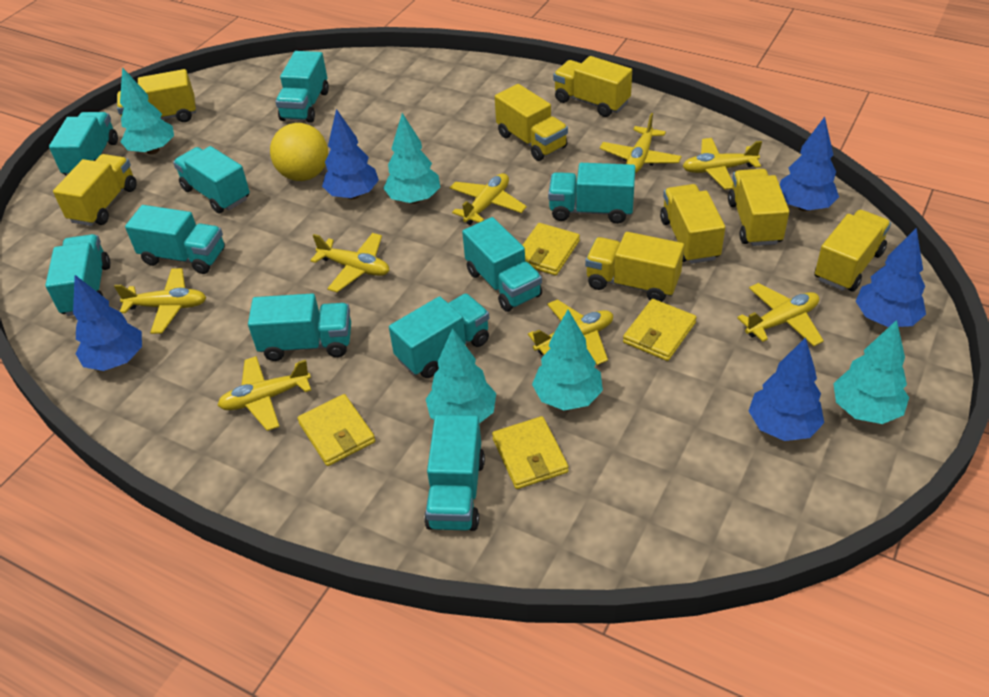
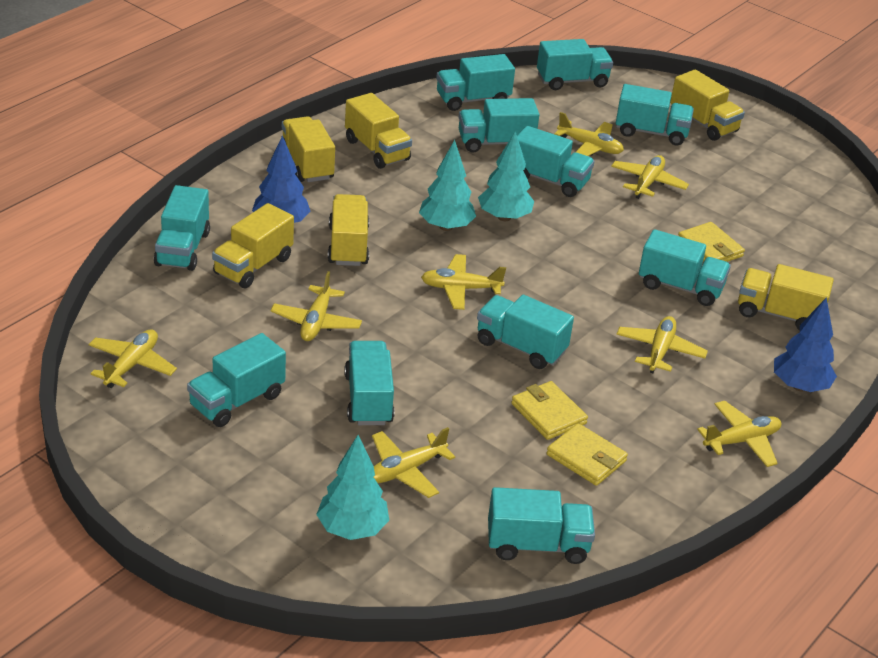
blue tree: 5 -> 2
turquoise tree: 5 -> 3
turquoise truck: 10 -> 11
yellow ball: 1 -> 0
yellow truck: 8 -> 6
yellow wallet: 4 -> 3

